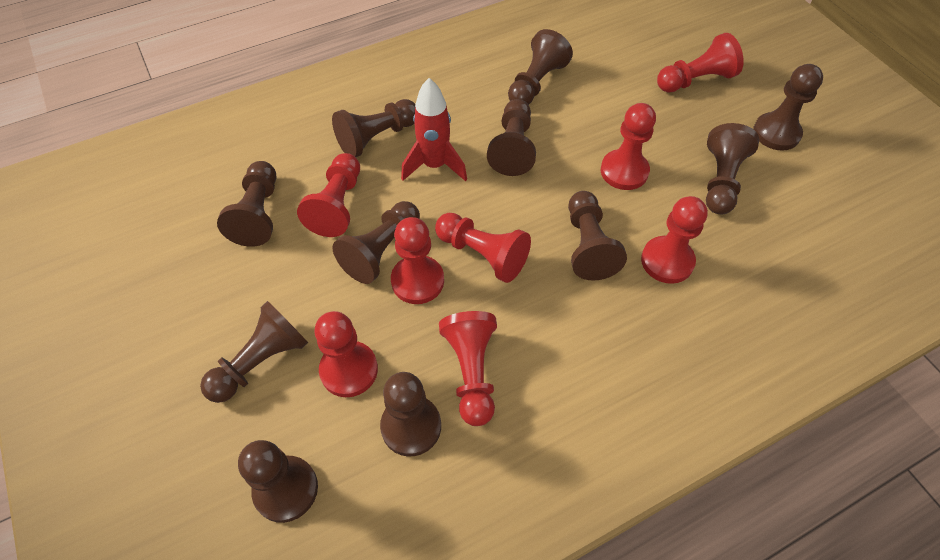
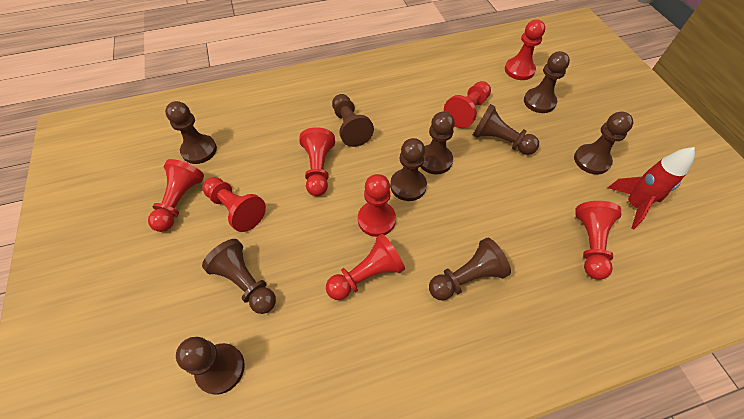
brown pawn: 11 -> 10

